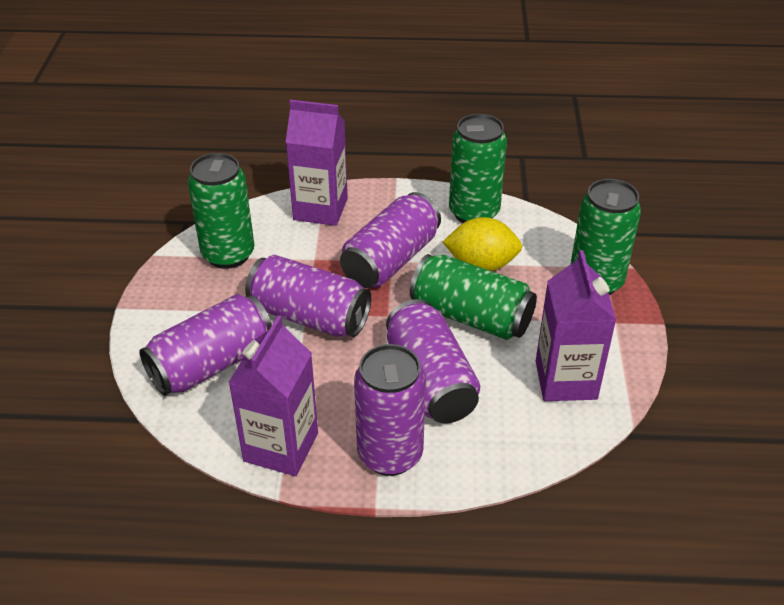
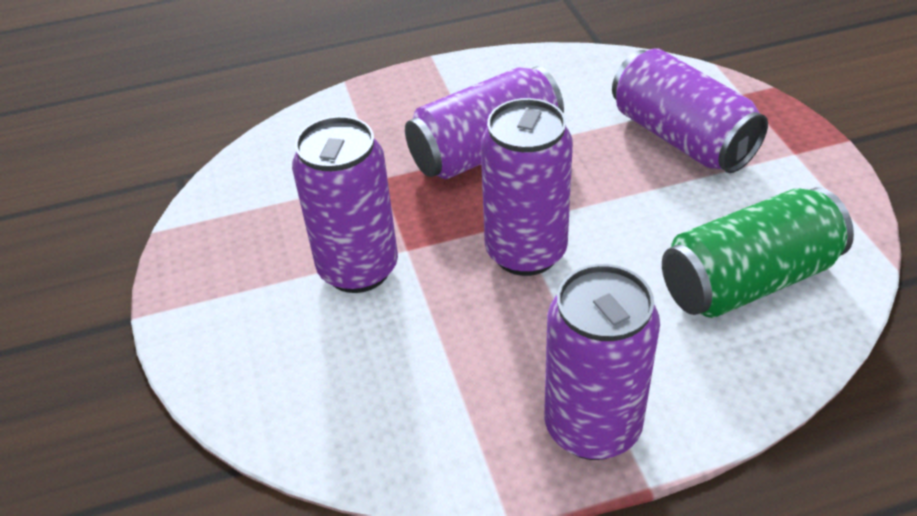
green can: 4 -> 1
purple carton: 3 -> 0
yellow lemon: 1 -> 0

